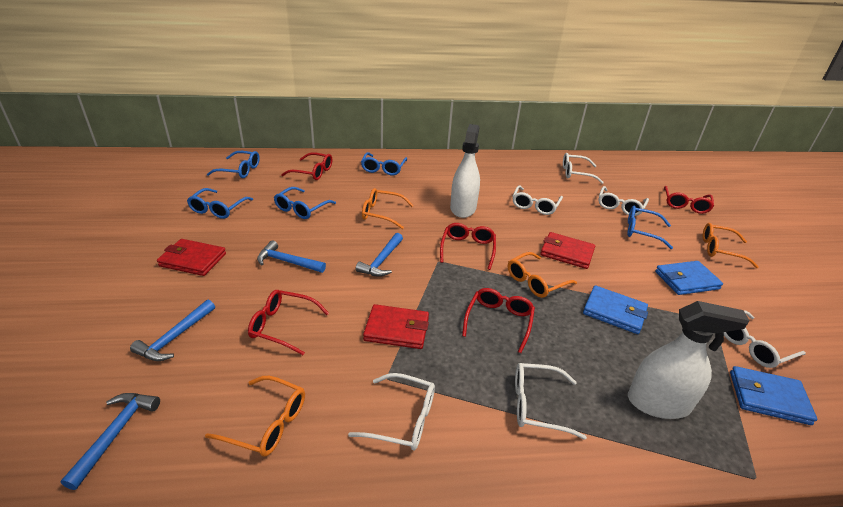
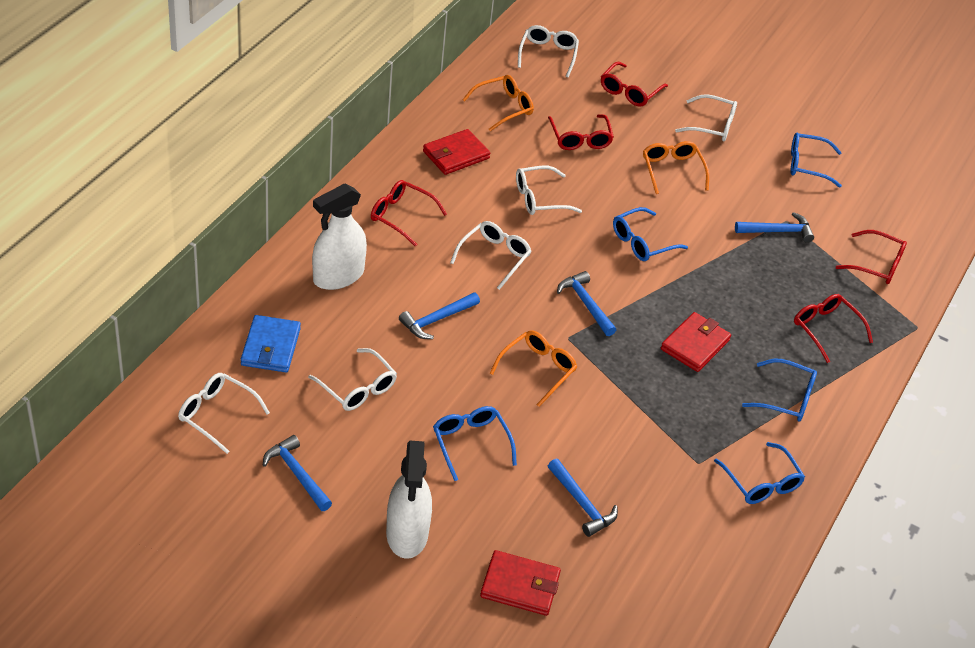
blue hammer: 4 -> 5
blue wallet: 3 -> 1
orange glasses: 4 -> 3

